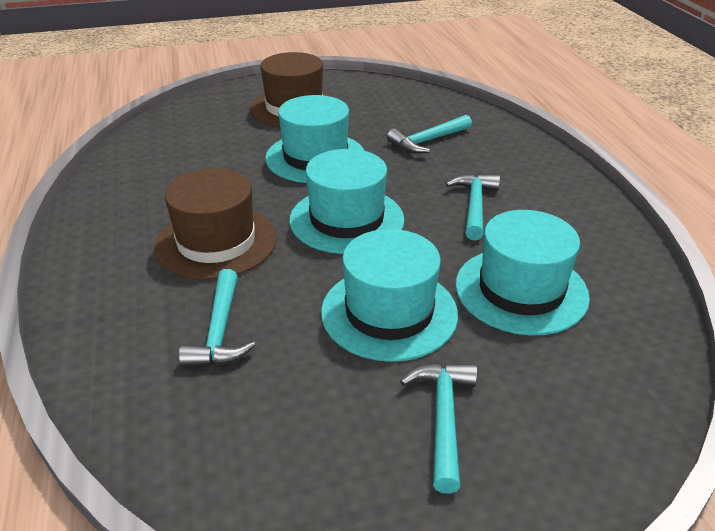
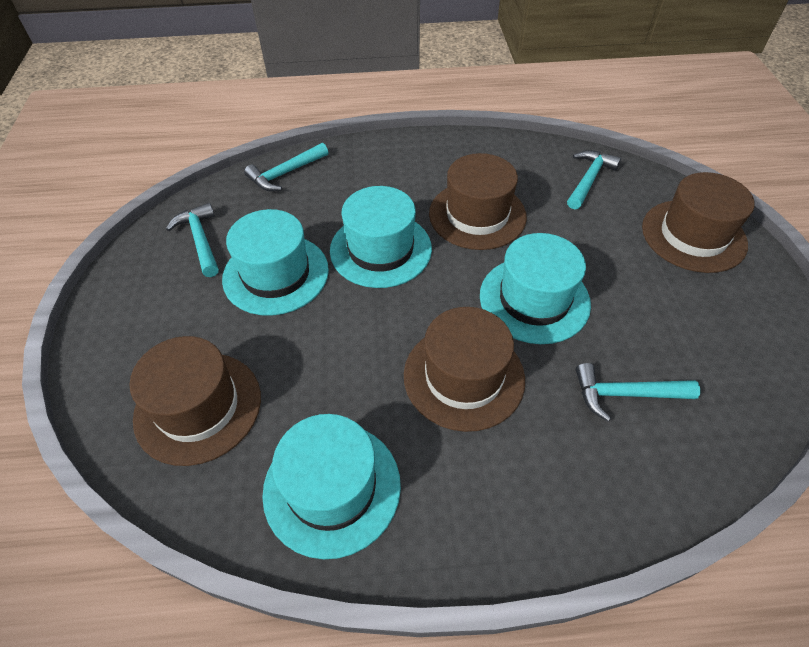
brown hat: 2 -> 4

